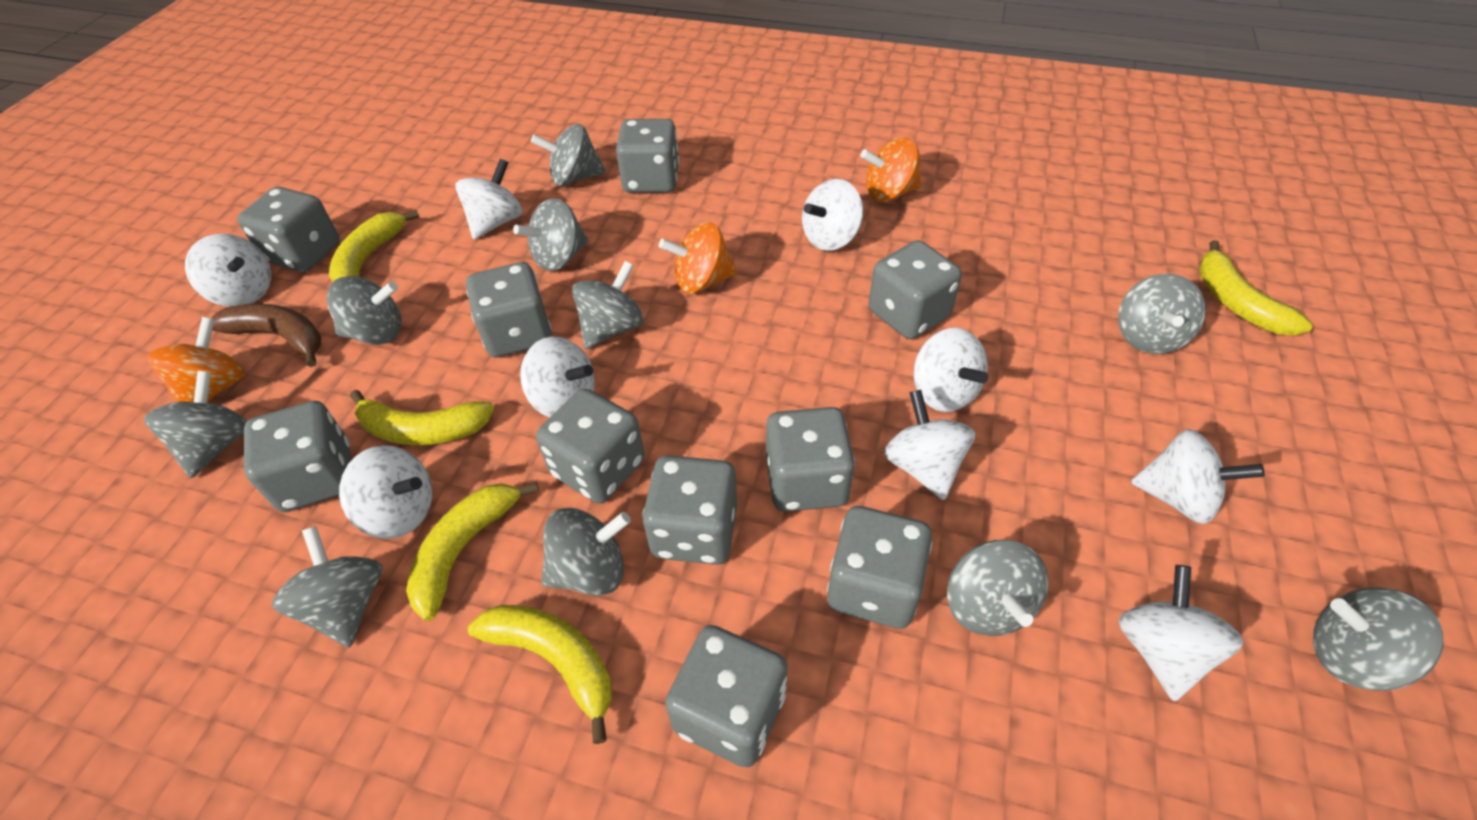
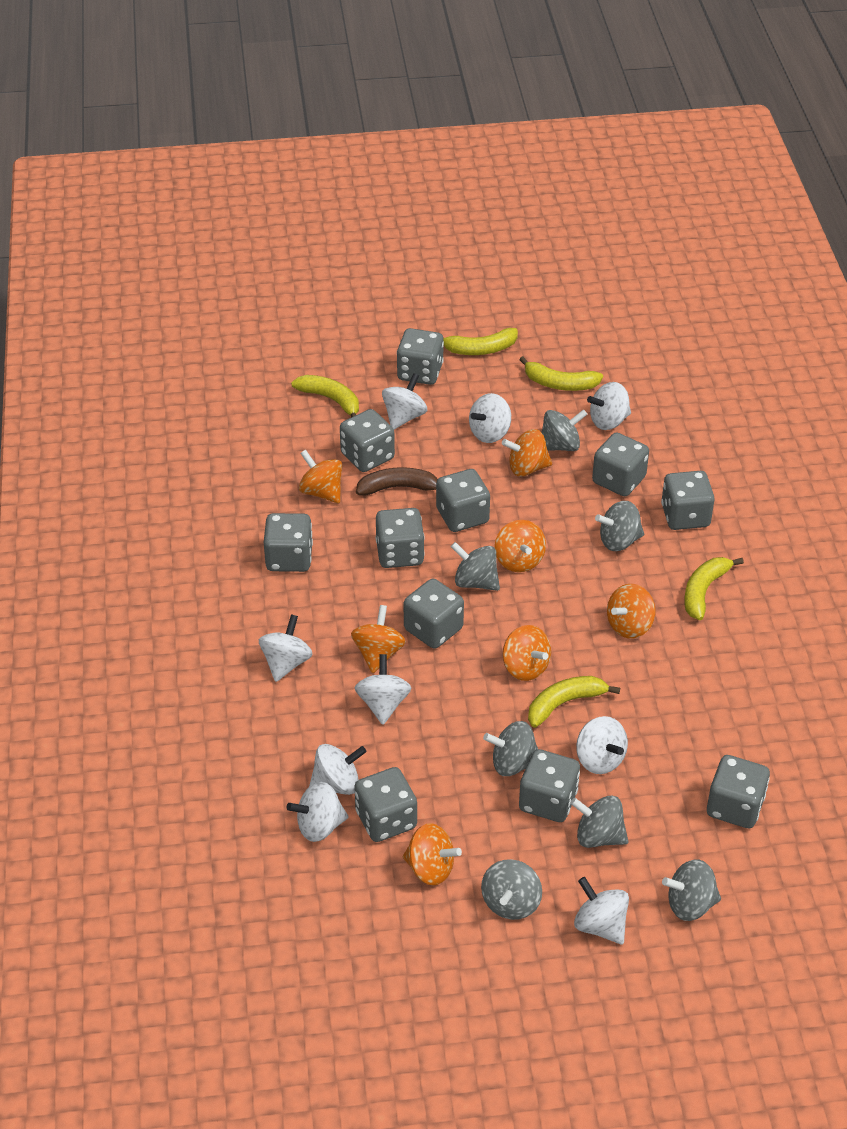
grey dice: 10 -> 11
grey spinning top: 10 -> 7
orange spinning top: 3 -> 7

